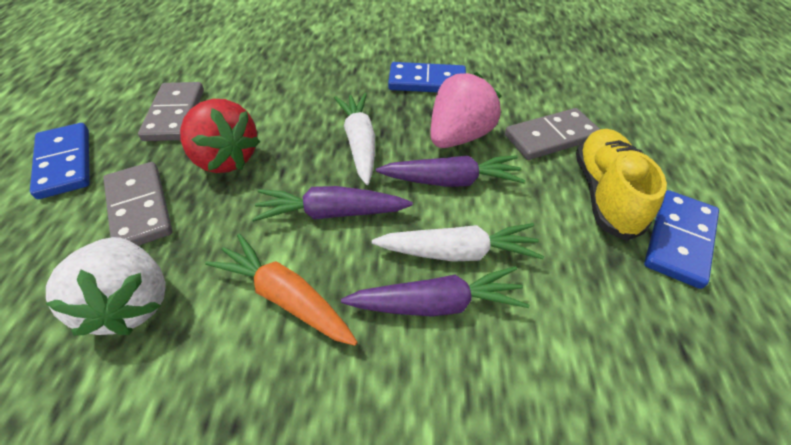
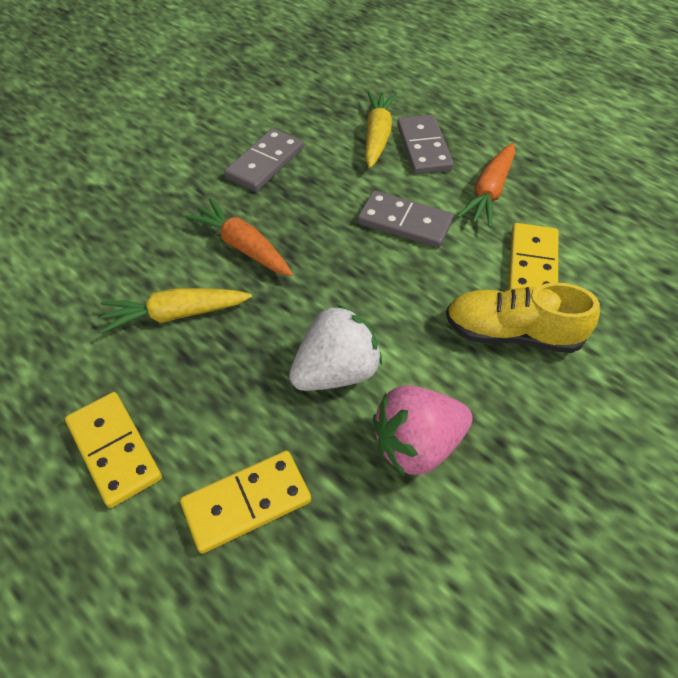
blue domino: 3 -> 0
orange carrot: 1 -> 2
purple carrot: 3 -> 0
red strawberry: 1 -> 0
white carrot: 2 -> 0
yellow carrot: 0 -> 2
yellow domino: 0 -> 3

